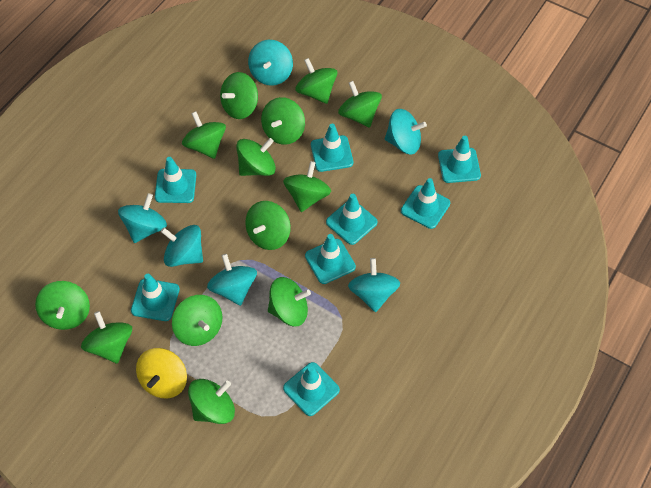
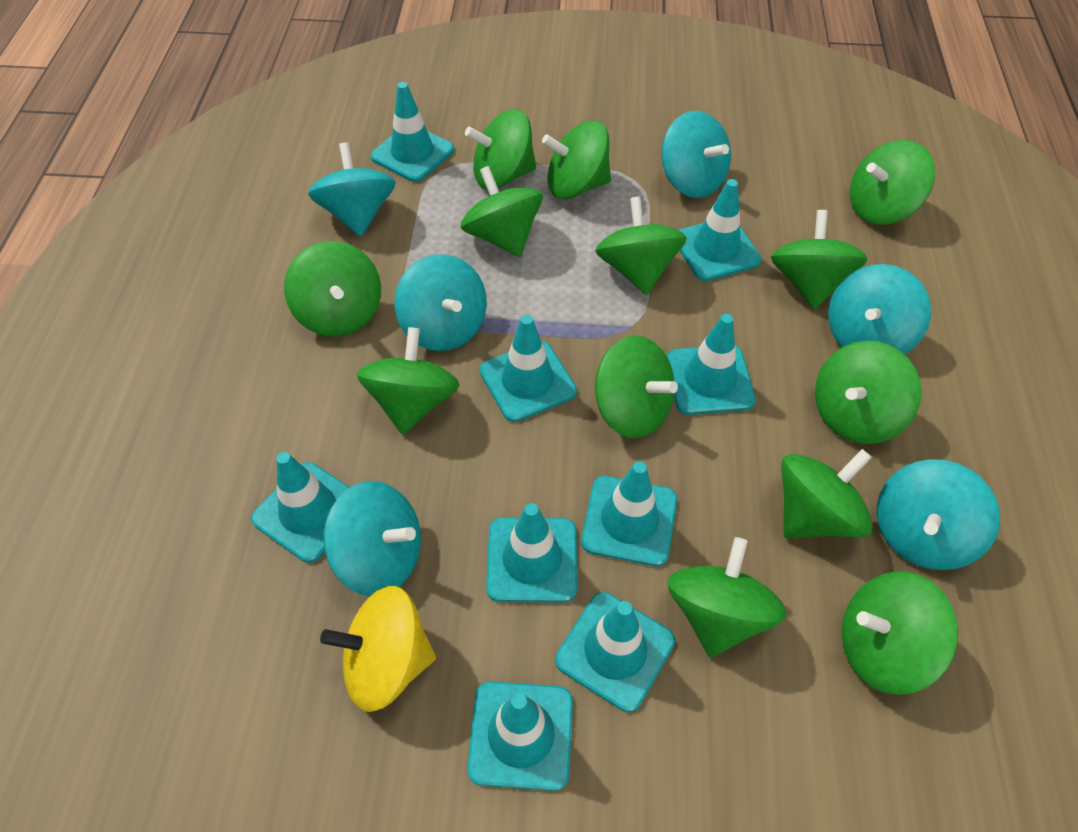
turquoise traffic cone: 8 -> 9

